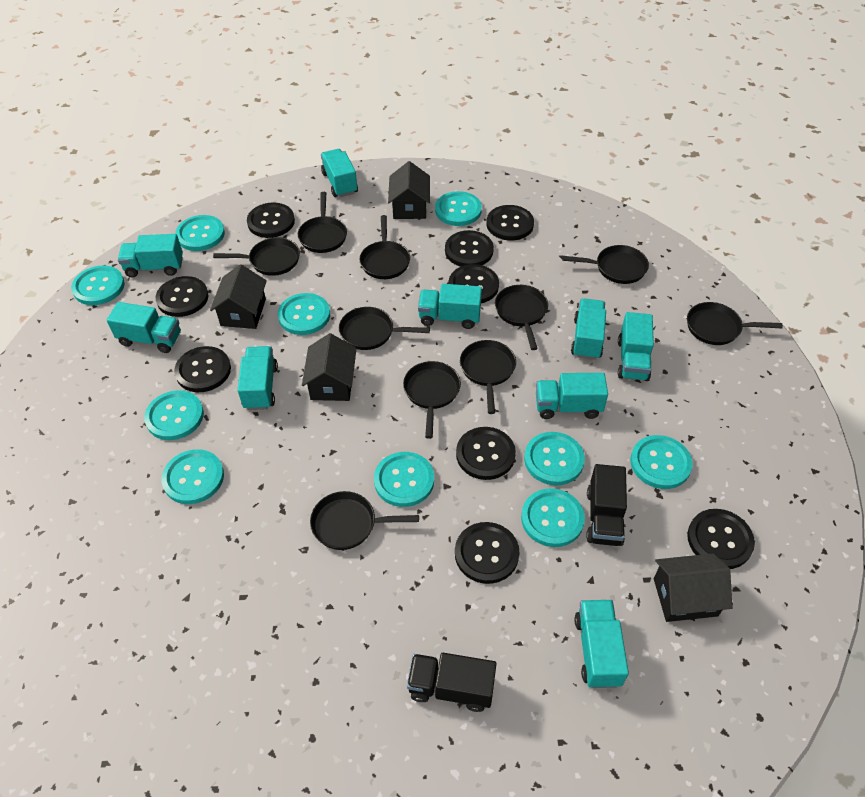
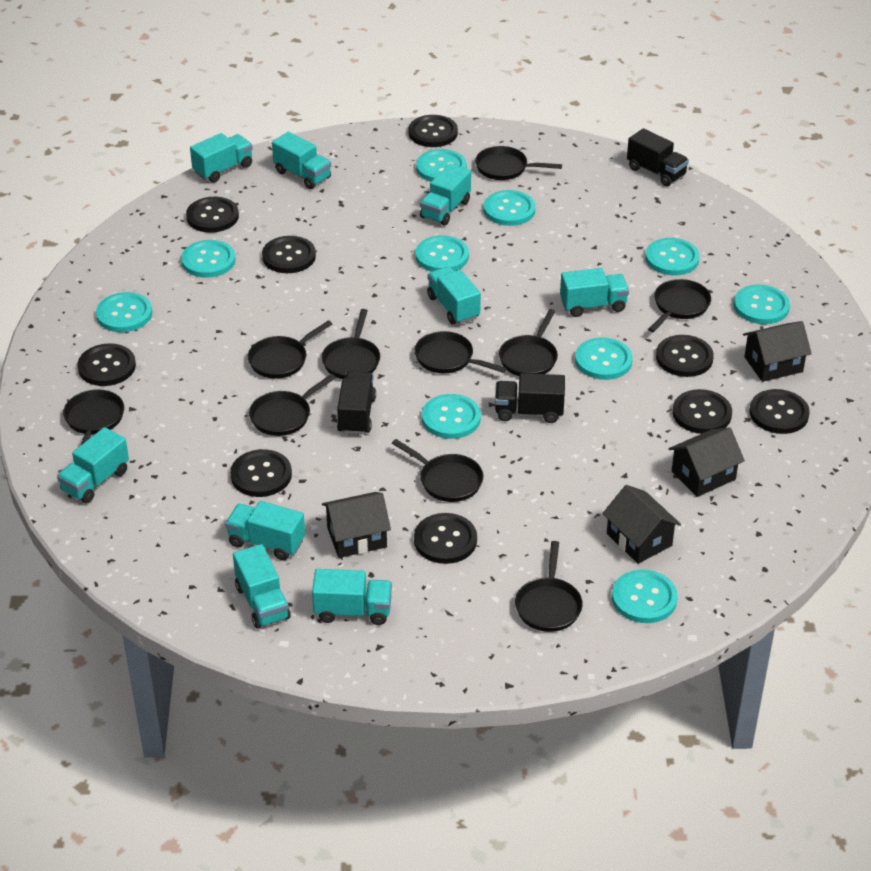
black truck: 2 -> 3

